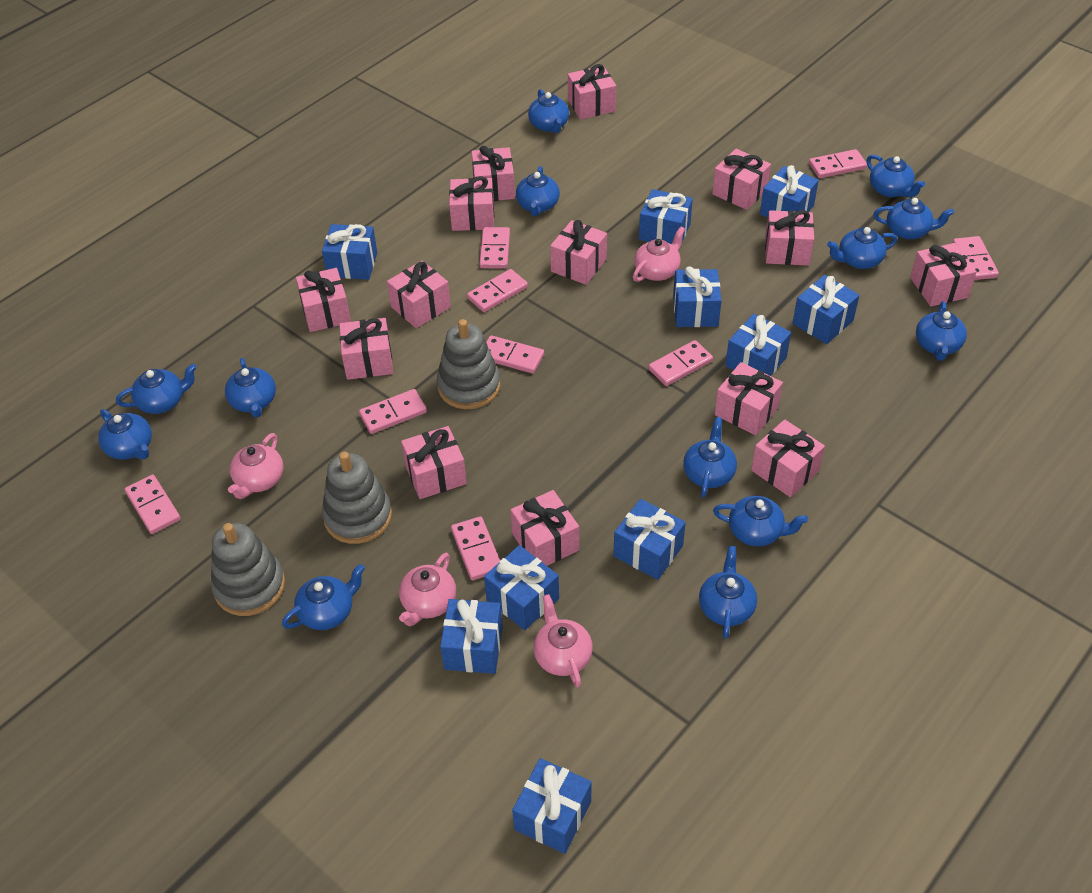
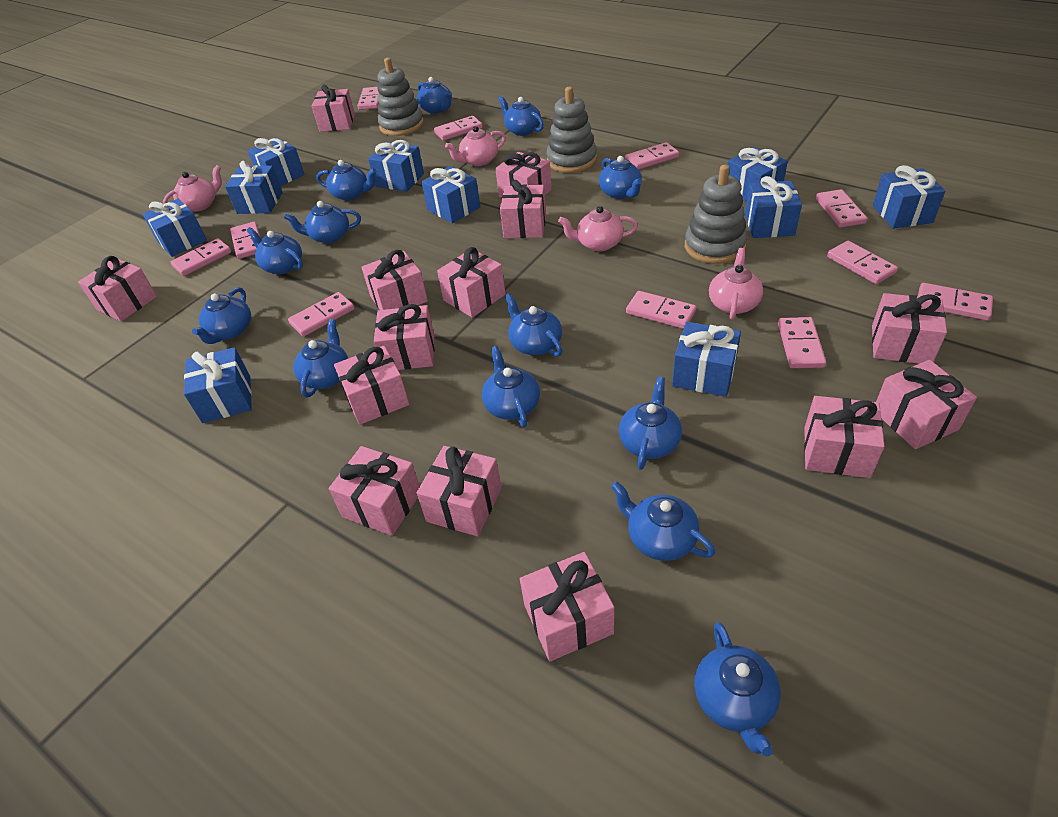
pink domino: 9 -> 11

